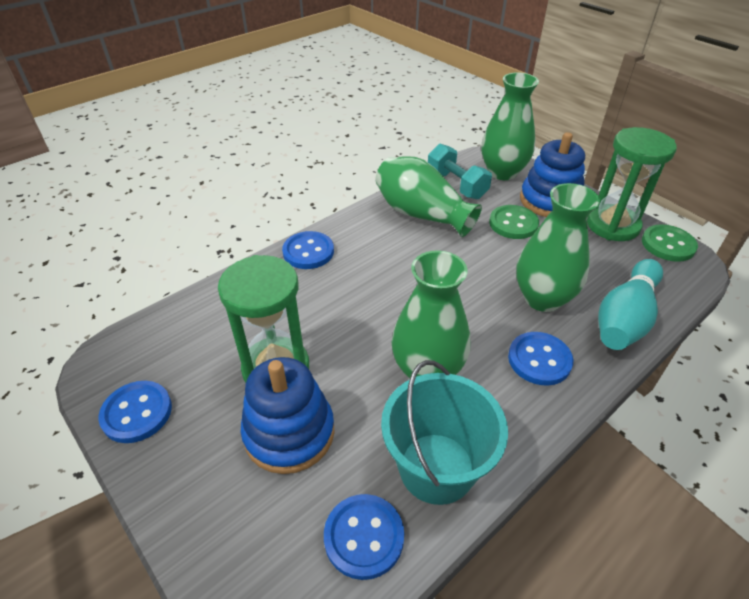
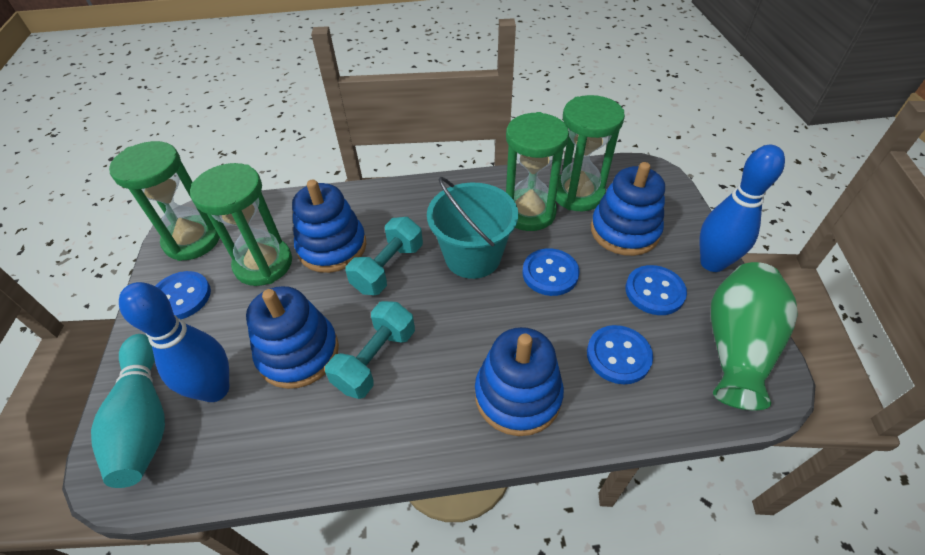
blue bowling pin: 0 -> 2
blue stacking toy: 2 -> 4
green button: 2 -> 0
green hourglass: 2 -> 4
green vase: 4 -> 1
turquoise dumbbell: 1 -> 2

